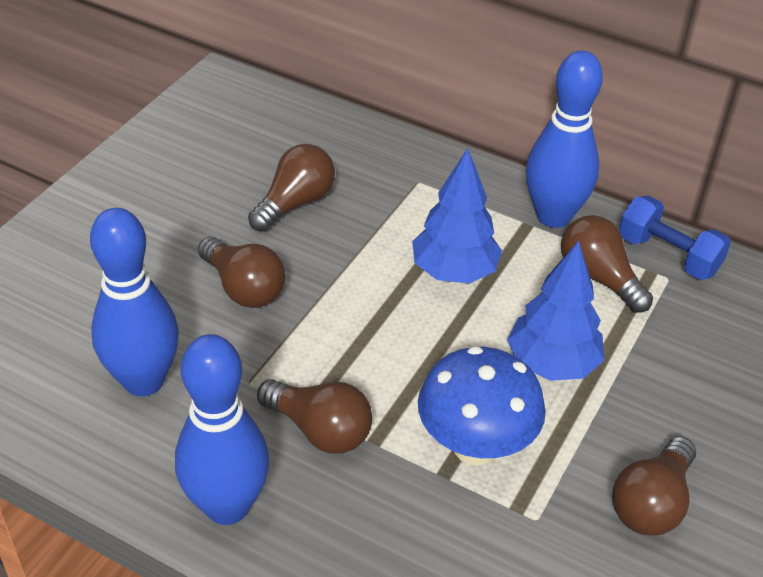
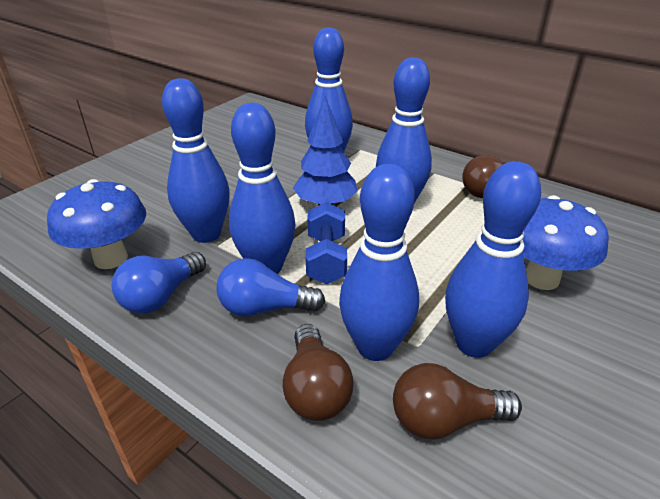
blue bowling pin: 3 -> 6
blue light bulb: 0 -> 2
blue mushroom: 1 -> 2
blue tree: 2 -> 1
brown light bulb: 5 -> 3

